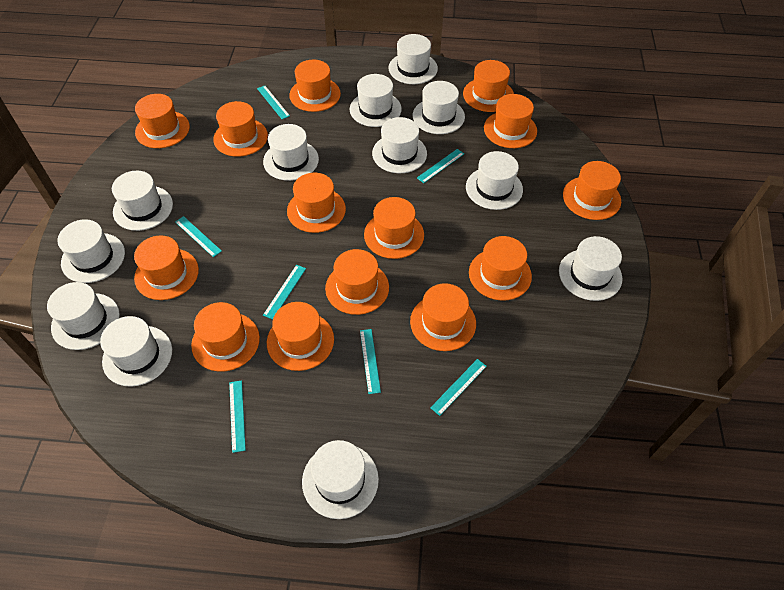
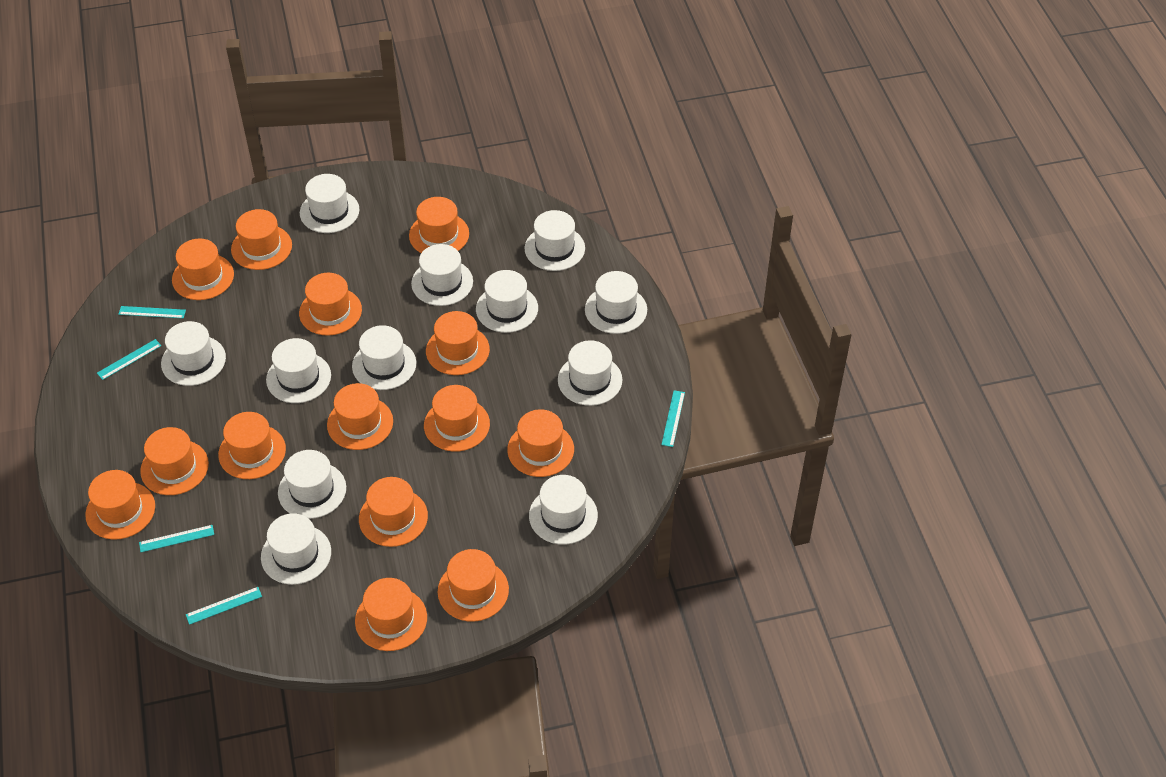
turquoise ruler: 7 -> 5

